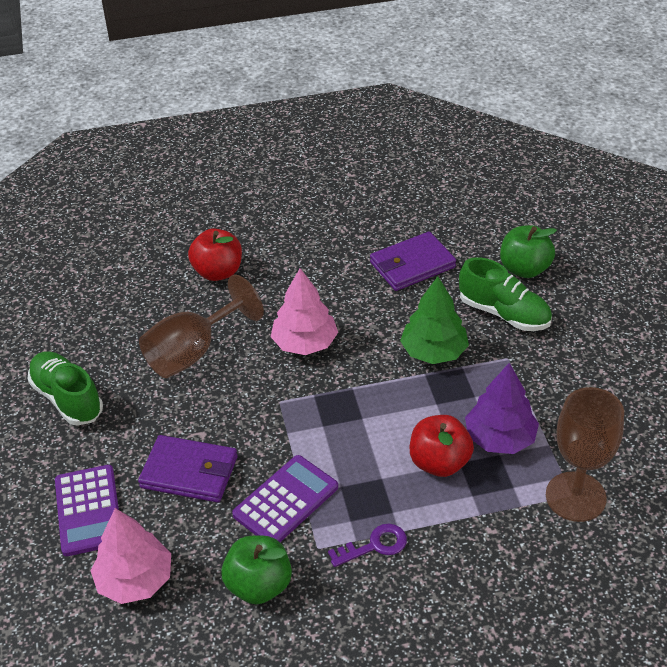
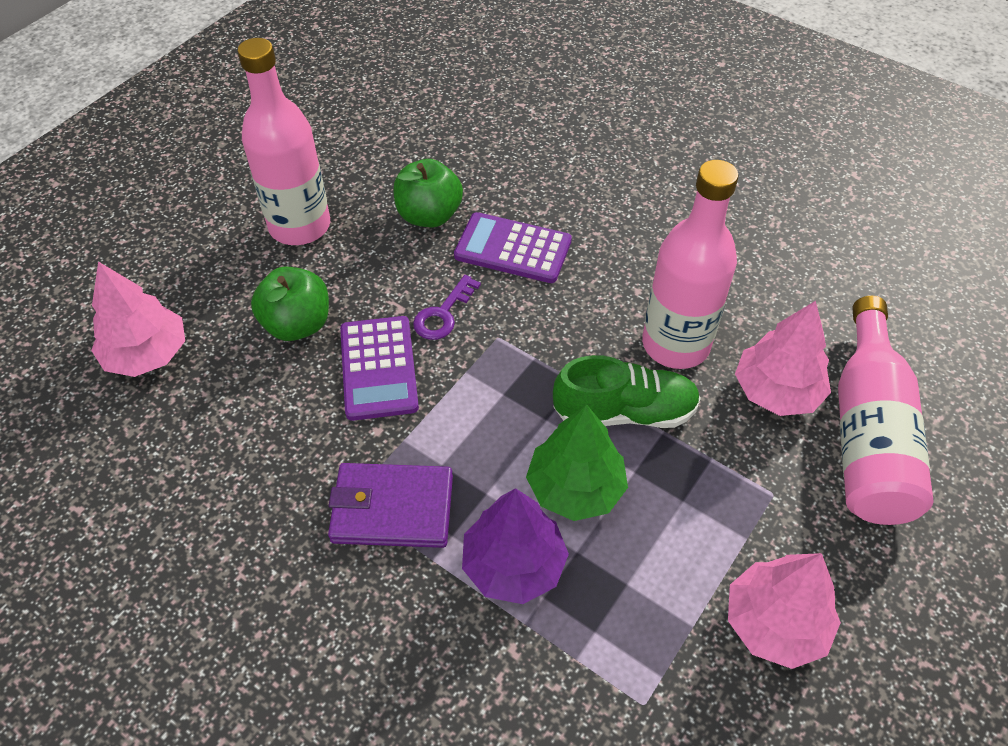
brown goblet: 2 -> 0
green shoe: 2 -> 1
pink bottle: 0 -> 3
pink tree: 2 -> 3
purple wallet: 2 -> 1
red apple: 2 -> 0

